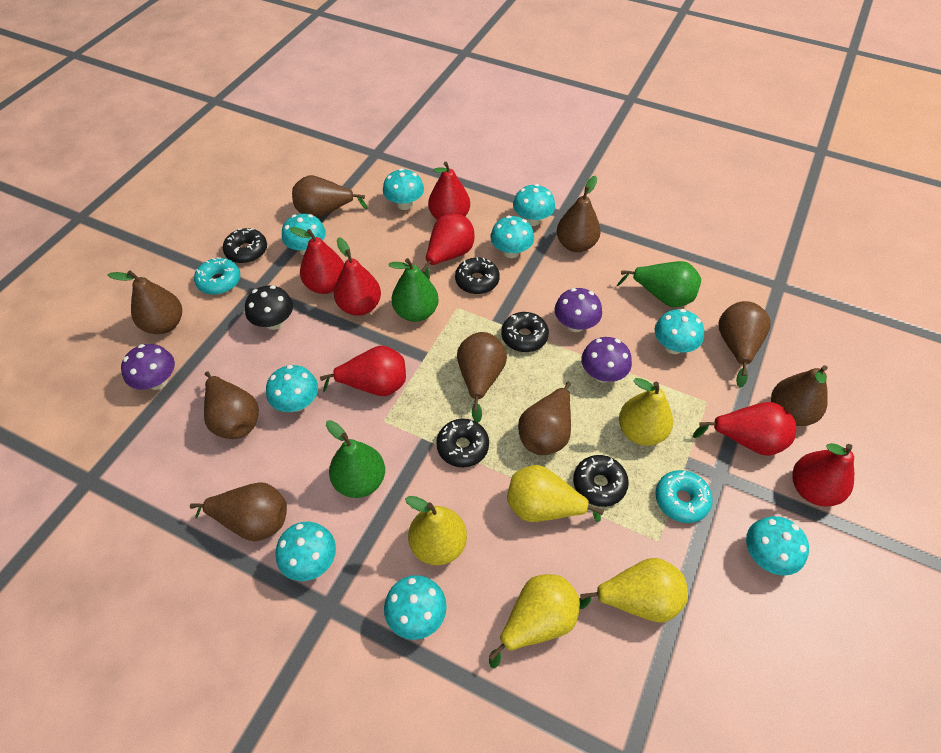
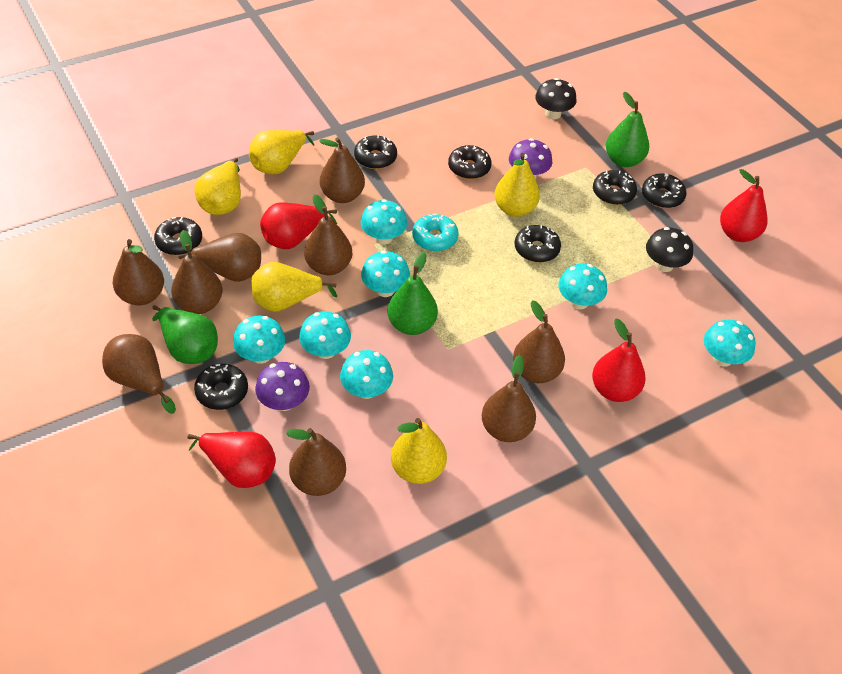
black donut: 5 -> 7
black mushroom: 1 -> 2
purple mushroom: 3 -> 2
red pear: 7 -> 4
turquoise donut: 2 -> 1
turquoise mushroom: 9 -> 7

